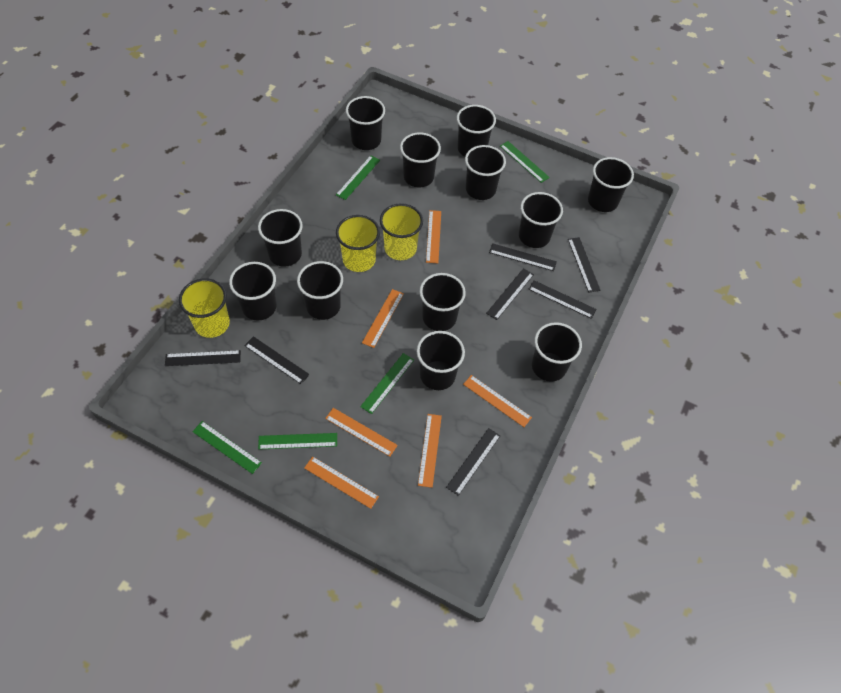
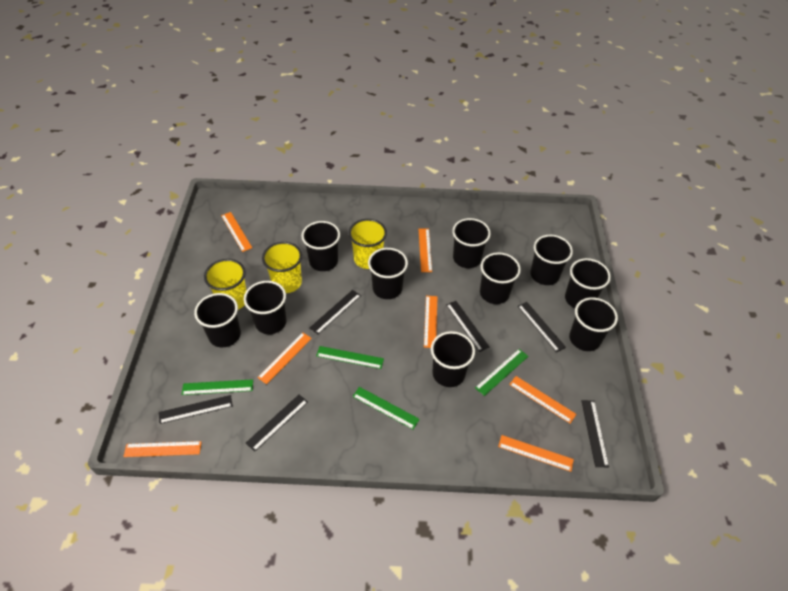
black cup: 12 -> 10
black ruler: 7 -> 6
green ruler: 5 -> 4
orange ruler: 6 -> 7

